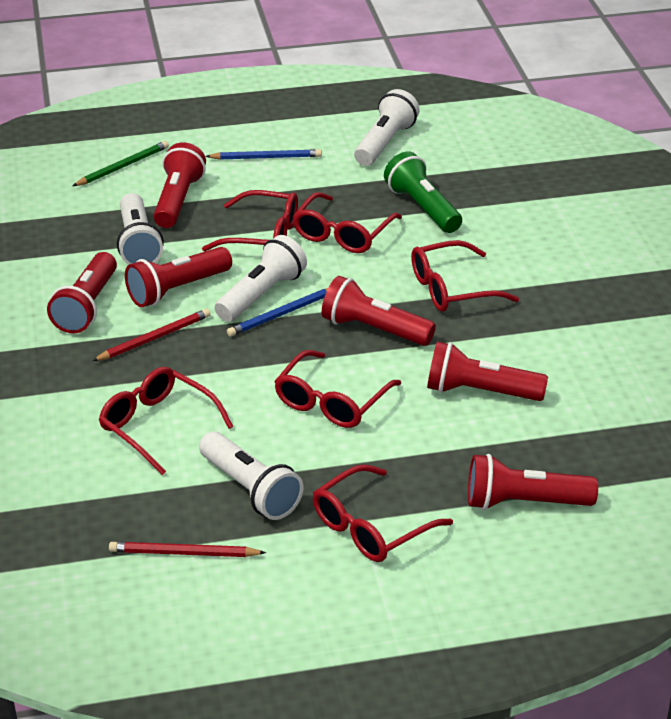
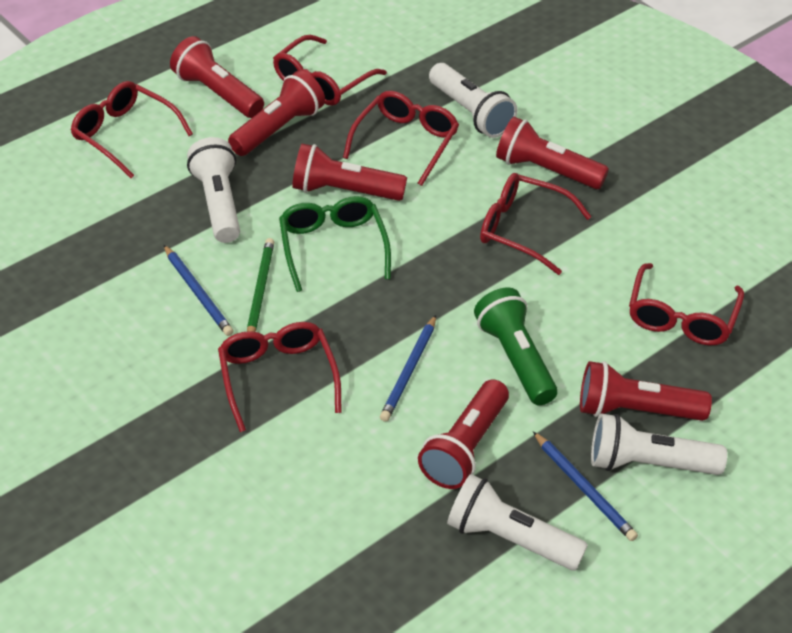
blue pencil: 2 -> 3
green glasses: 0 -> 1
red pencil: 2 -> 0

